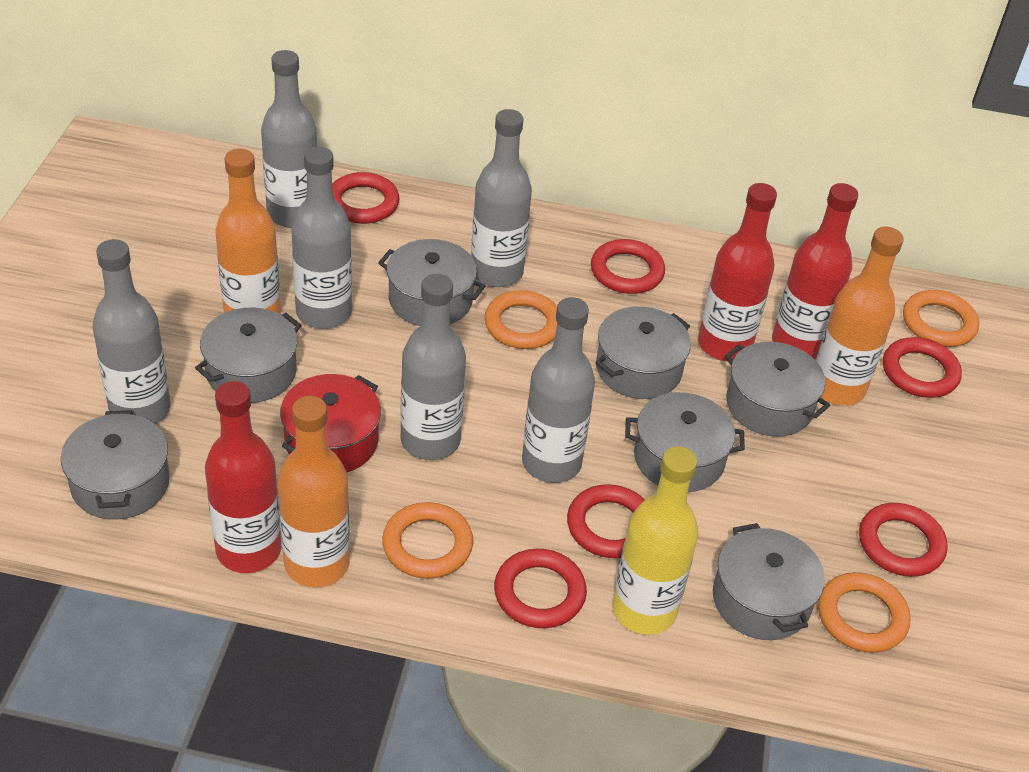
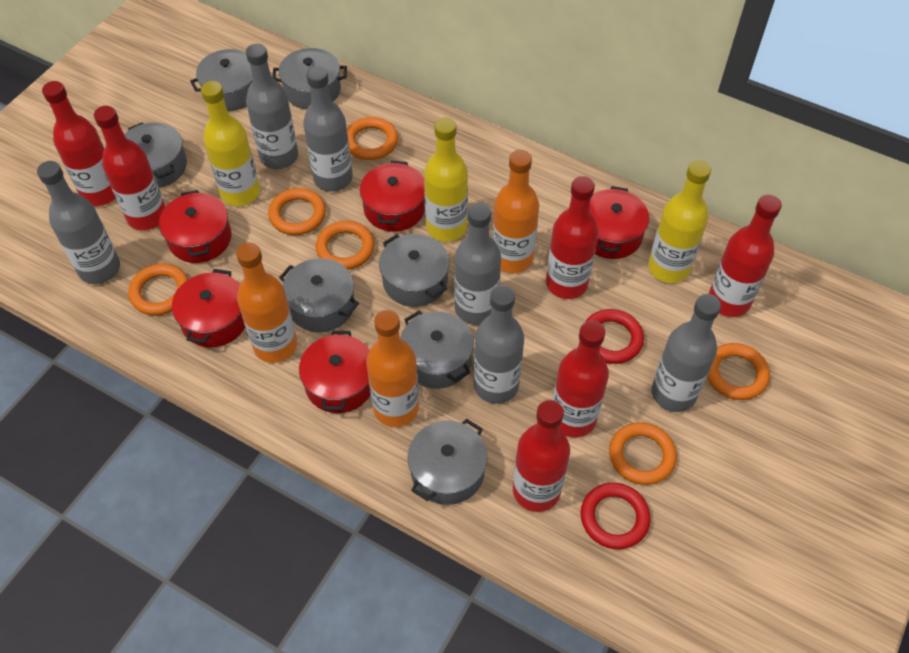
orange ring: 4 -> 6
red bottle: 3 -> 6
red pot: 1 -> 5
red ring: 6 -> 2
yellow bottle: 1 -> 3

